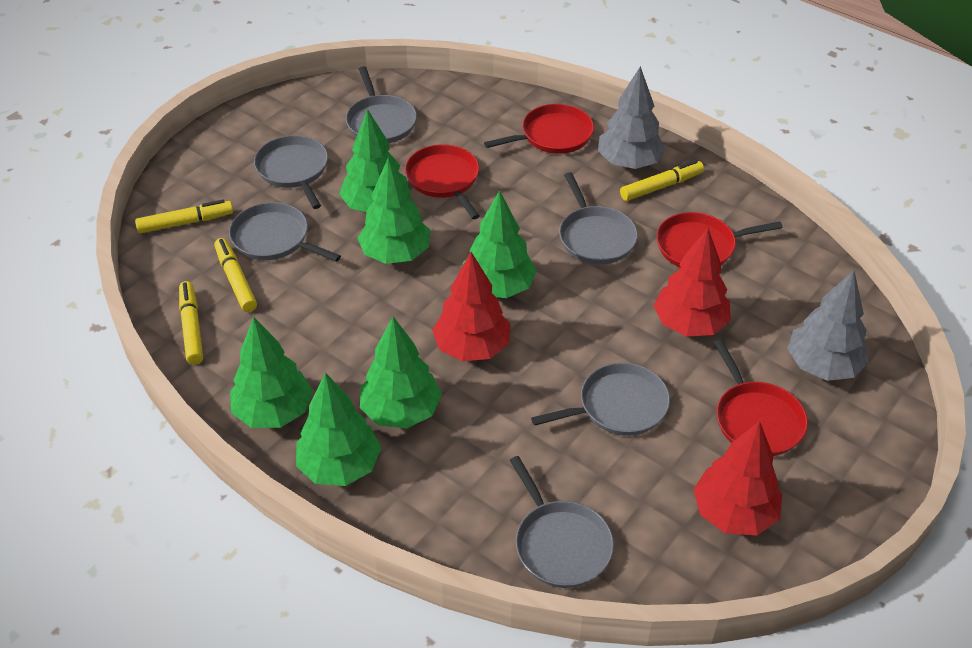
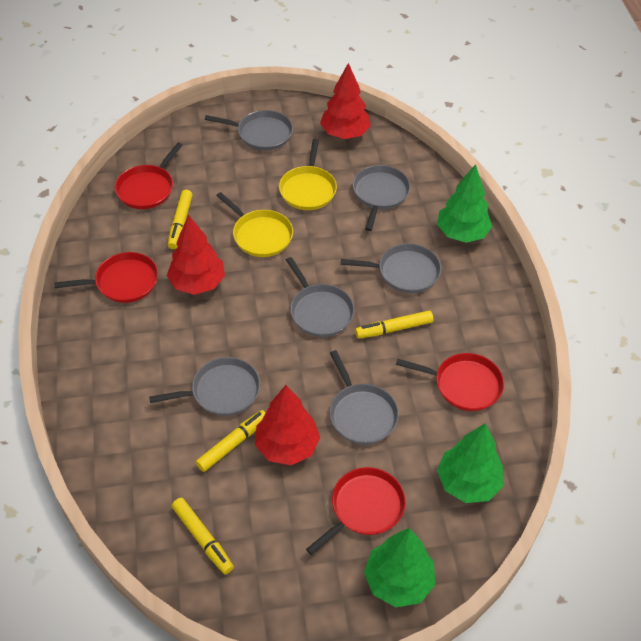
green tree: 6 -> 3
grey tree: 2 -> 0
yellow pan: 0 -> 2

